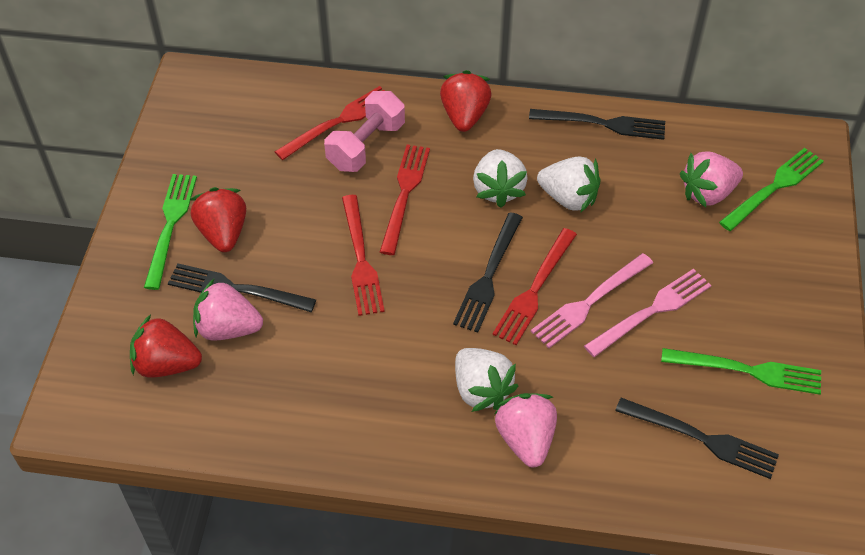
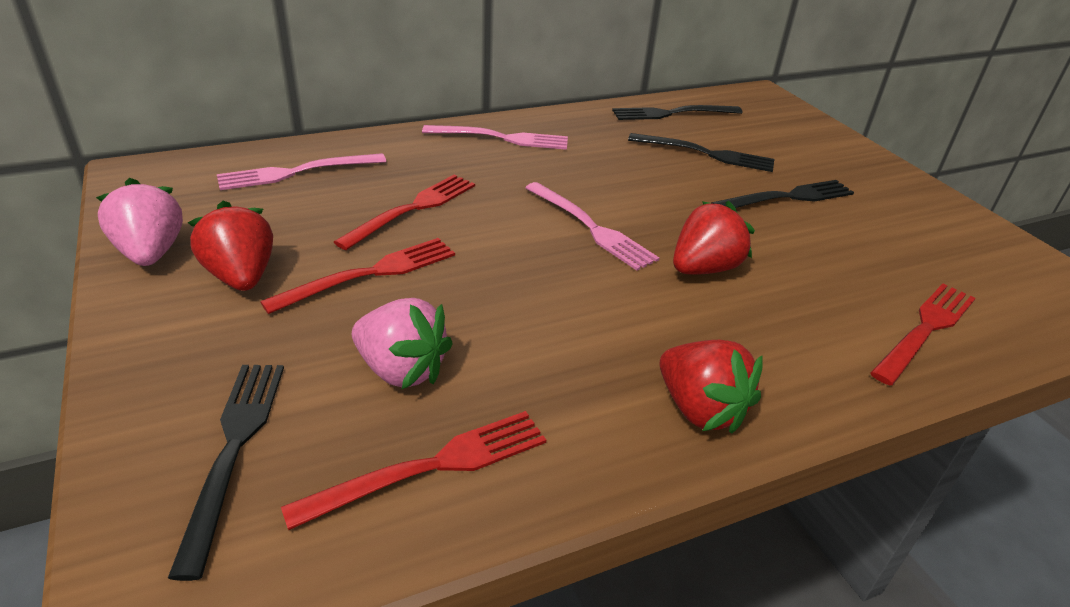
green fork: 3 -> 0
pink dumbbell: 1 -> 0
pink fork: 2 -> 3
pink strawberry: 3 -> 2
white strawberry: 3 -> 0

